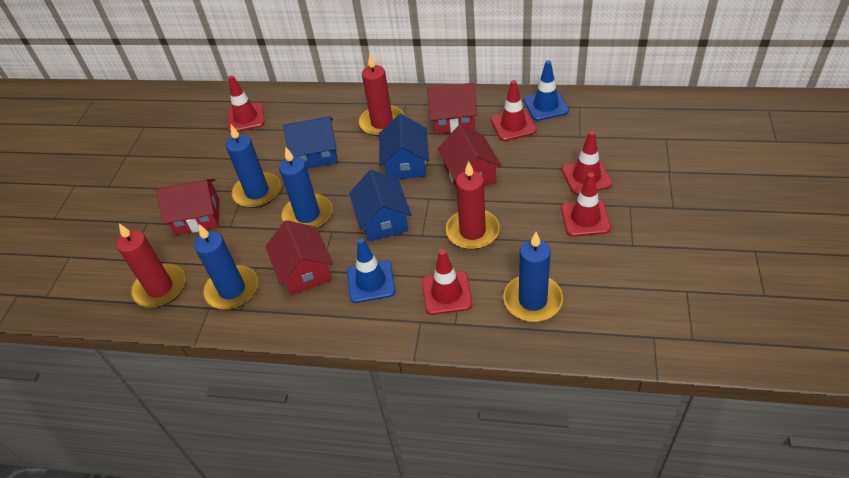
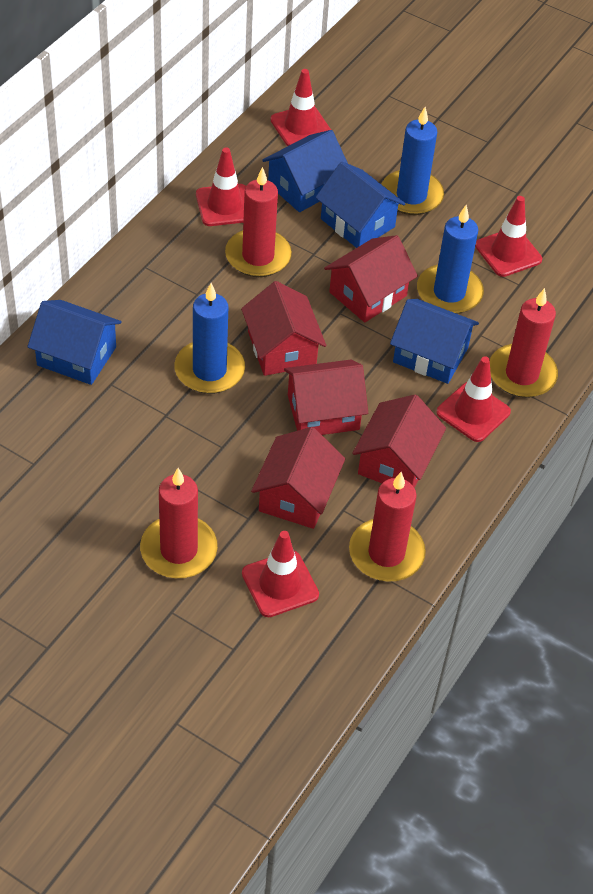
blue candle: 4 -> 3
blue house: 3 -> 4
blue traffic cone: 2 -> 0
red candle: 3 -> 4
red house: 4 -> 5

